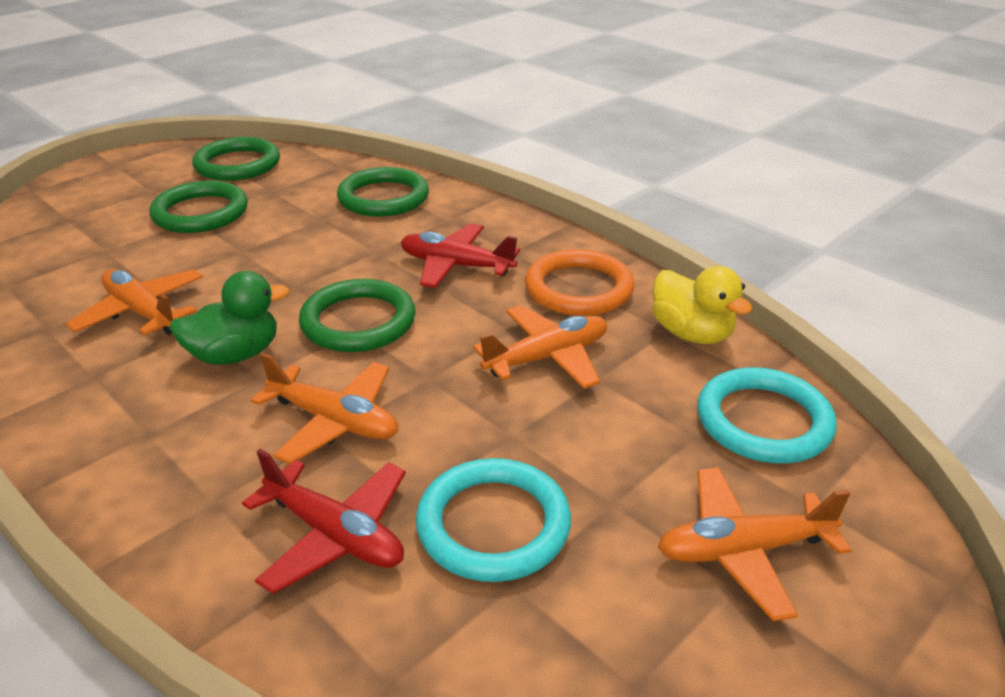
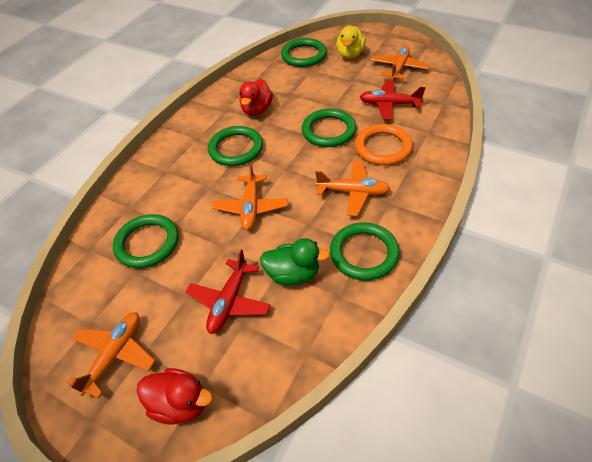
green ring: 4 -> 5
red duck: 0 -> 2
turquoise ring: 2 -> 0

